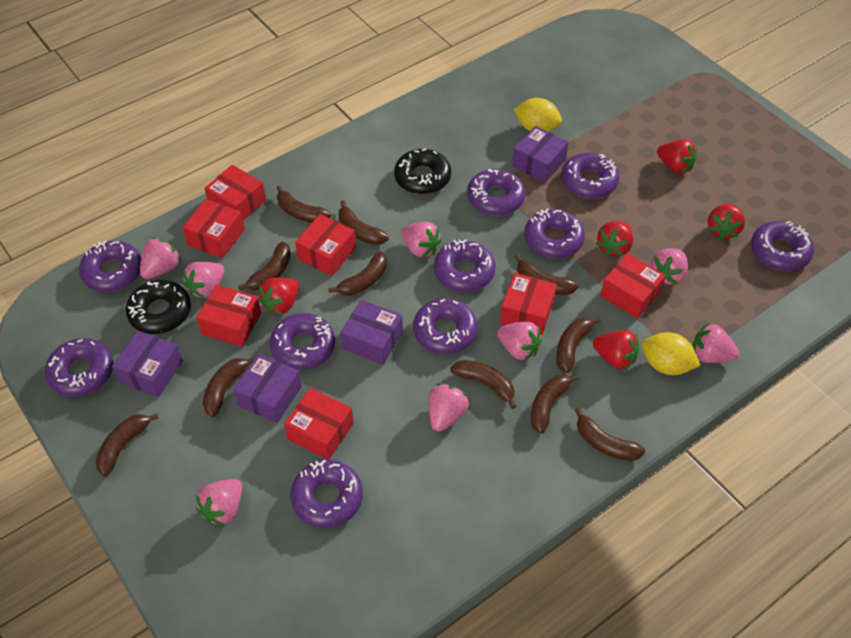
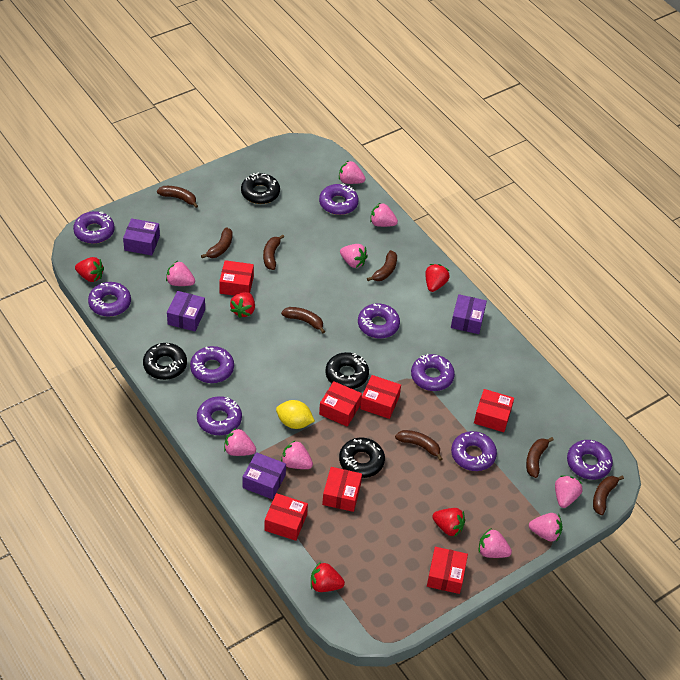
black donut: 2 -> 4
brown banana: 11 -> 8
pink strawberry: 8 -> 9
purple donut: 10 -> 9
yellow lemon: 2 -> 1

